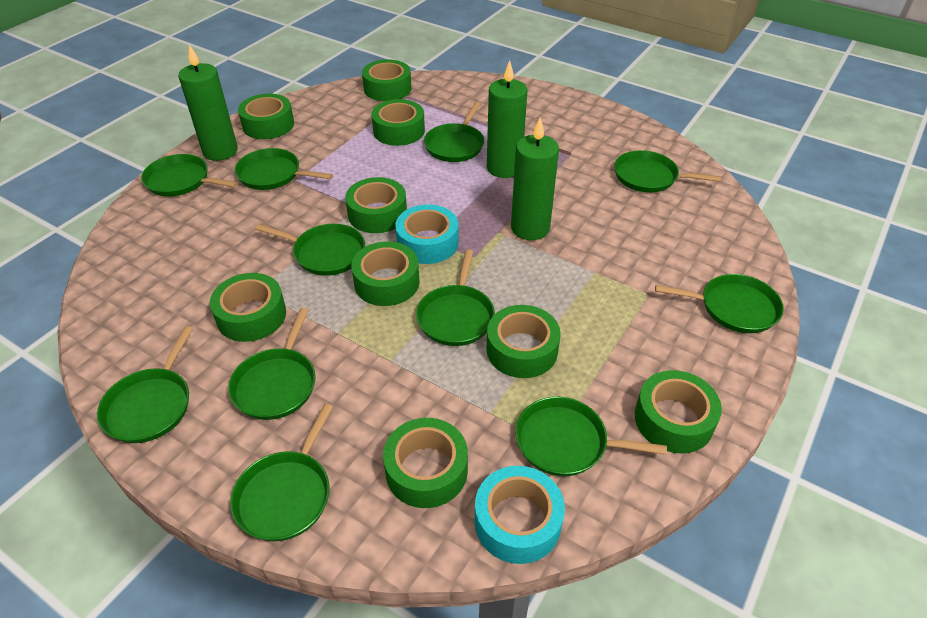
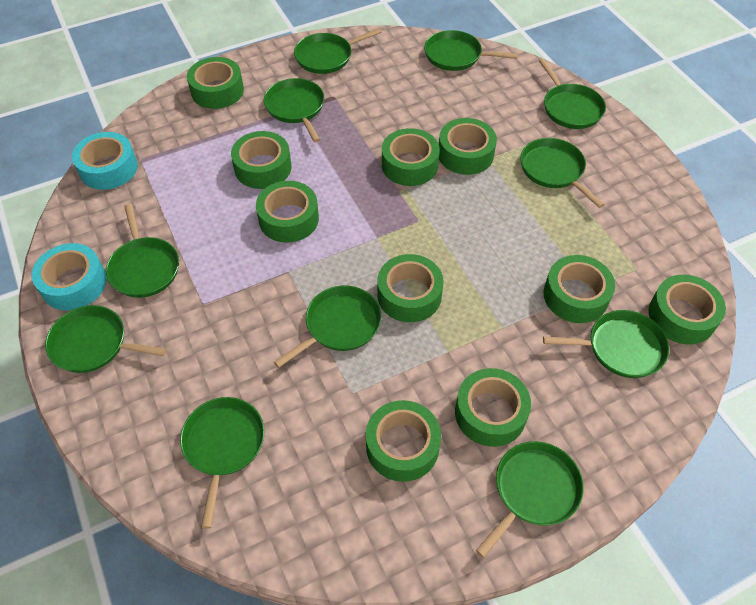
green candle: 3 -> 0
green tape: 9 -> 10

